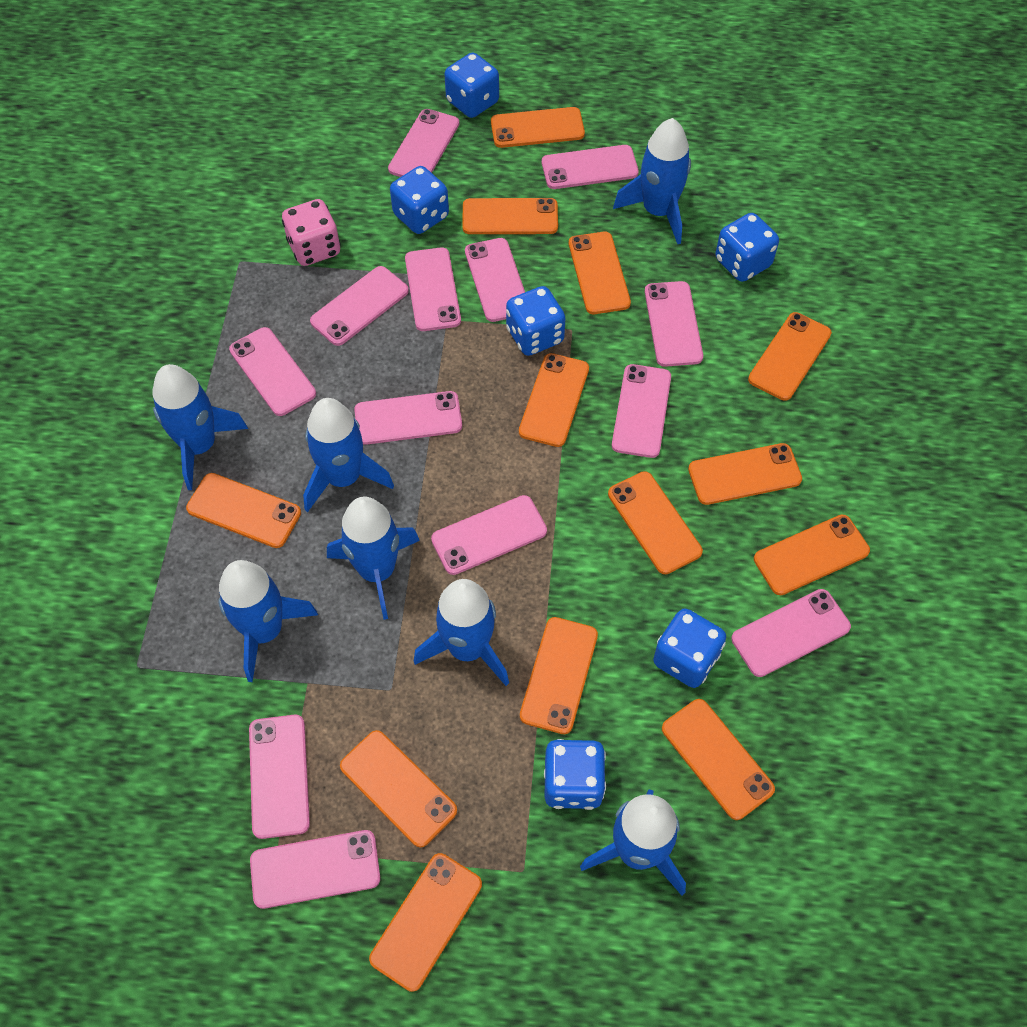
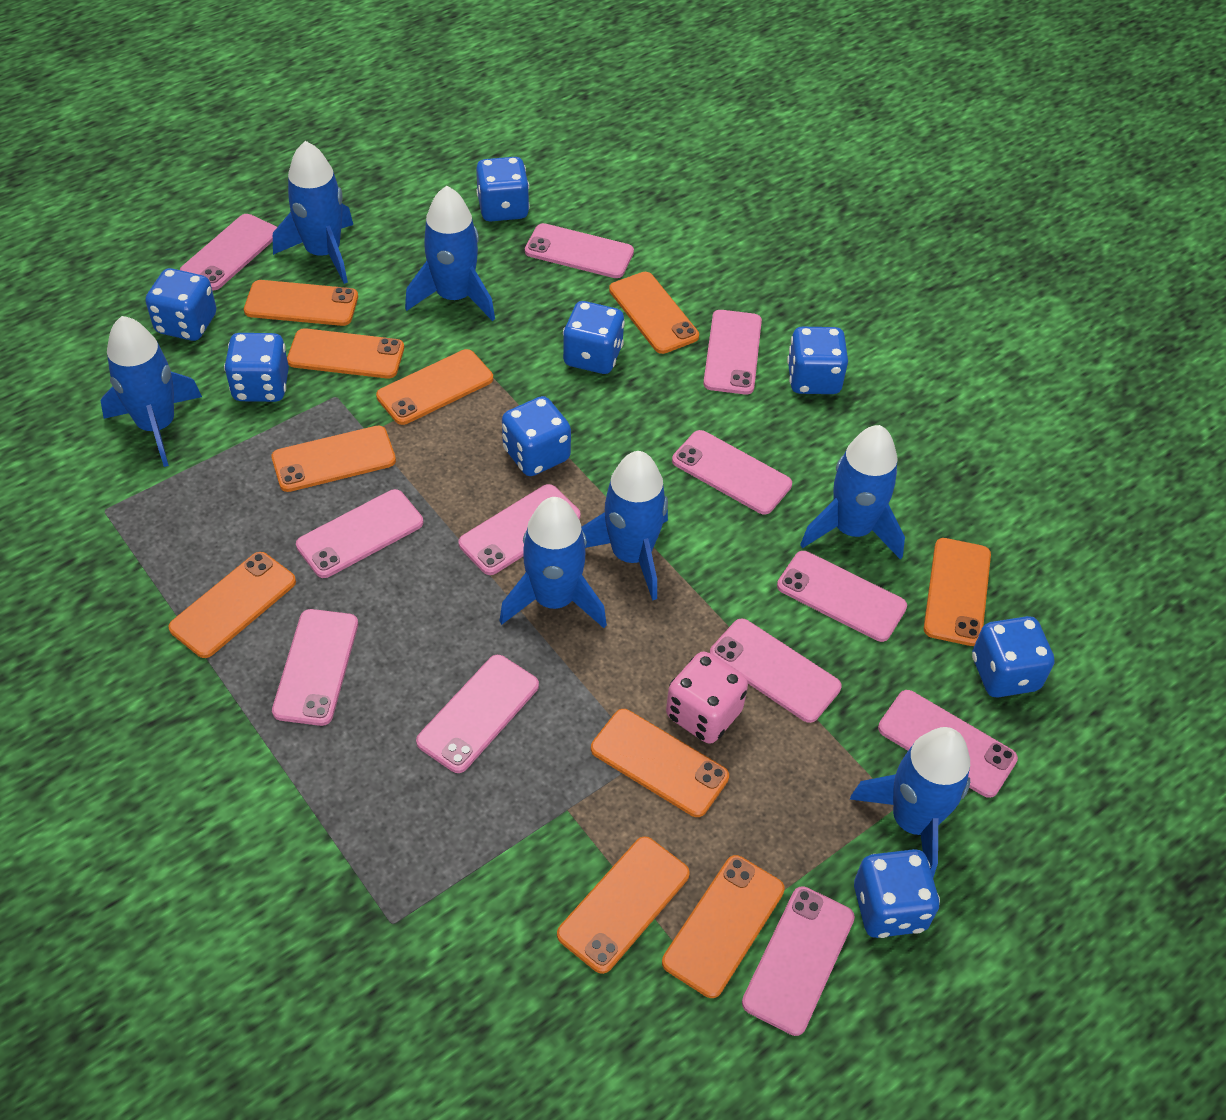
blue dice: 6 -> 8
orange phone: 13 -> 10
pink phone: 13 -> 12

